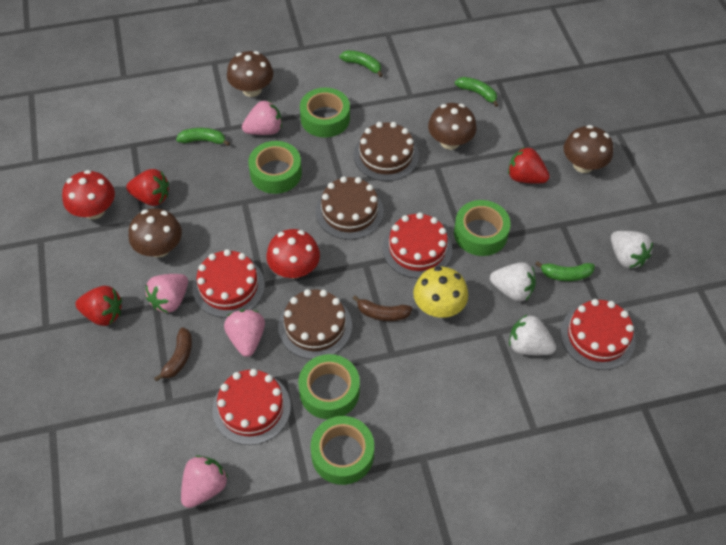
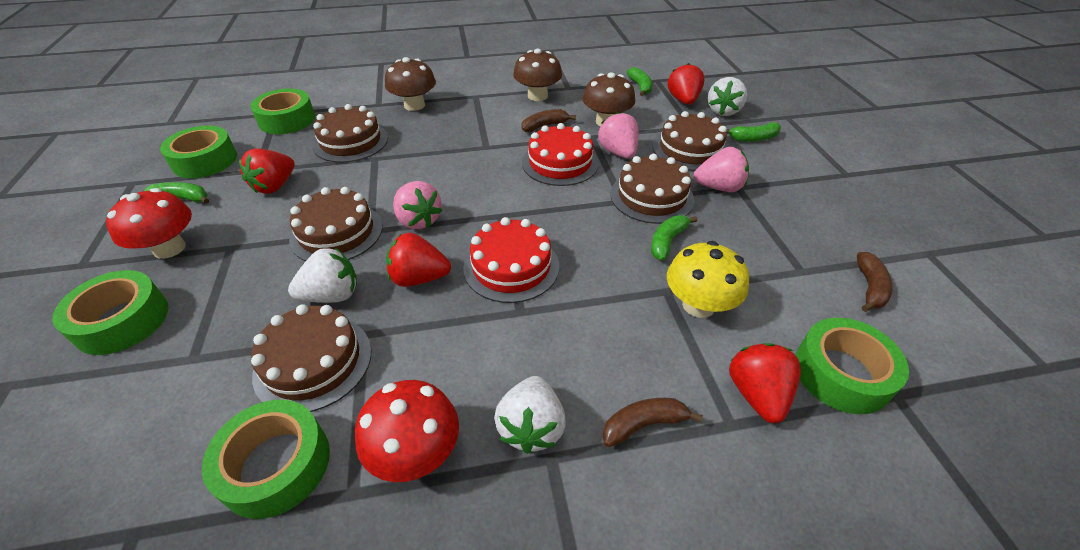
brown banana: 2 -> 3
brown cake: 3 -> 5
brown mushroom: 4 -> 3
pink strawberry: 4 -> 3
red cake: 4 -> 2
red strawberry: 3 -> 4

